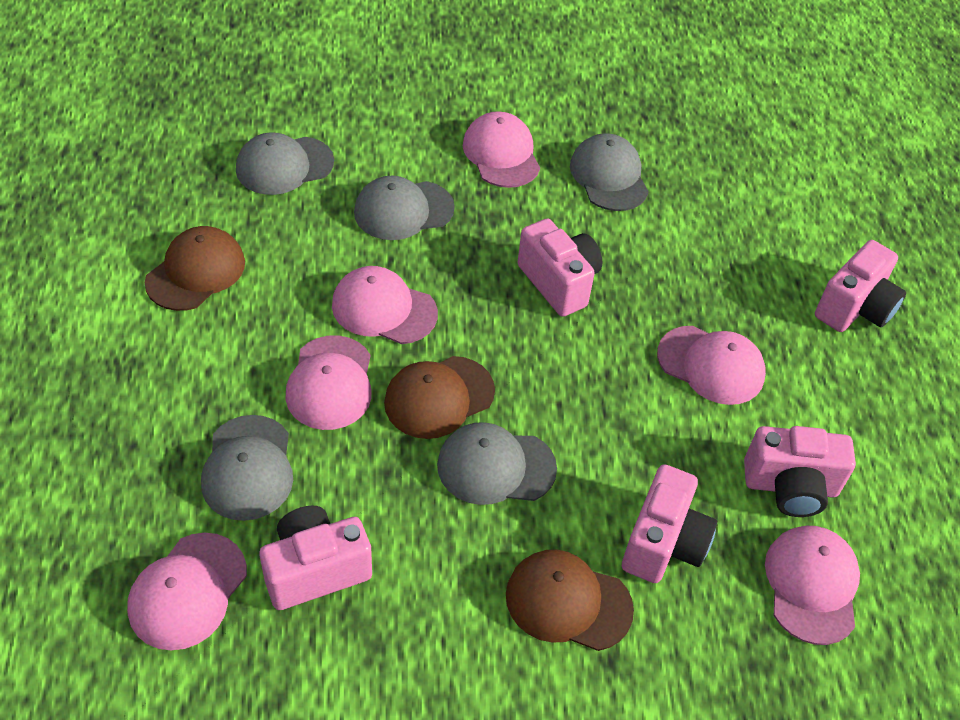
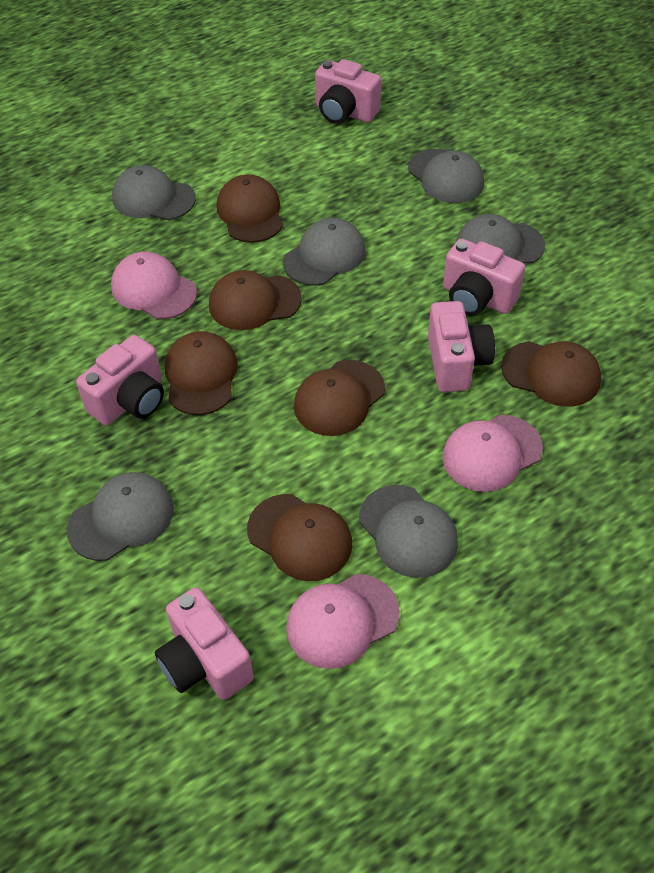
brown cap: 3 -> 6
grey cap: 5 -> 6
pink cap: 6 -> 3

